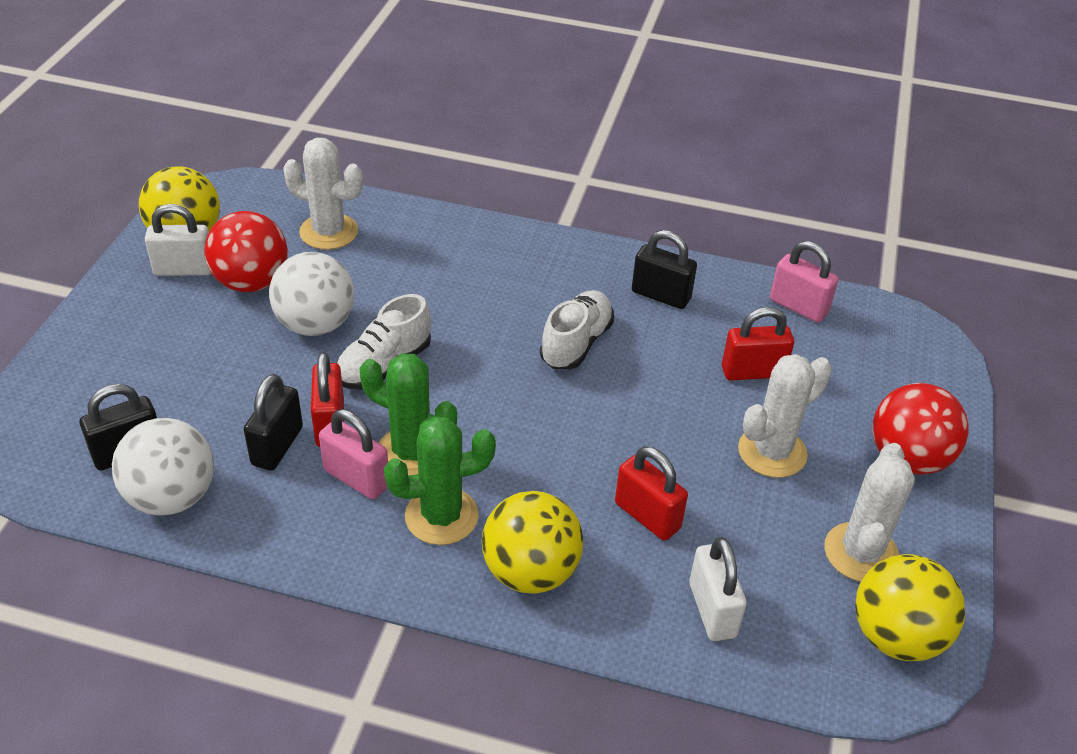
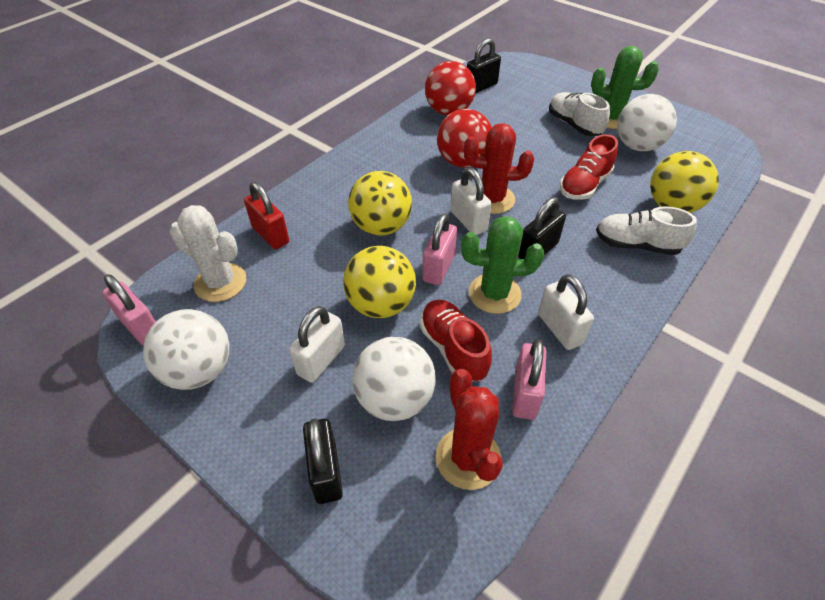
pink padlock: 2 -> 3
red cactus: 0 -> 2
red padlock: 3 -> 1
red shoe: 0 -> 2
white ball: 2 -> 3
white cactus: 3 -> 1
white padlock: 2 -> 3

